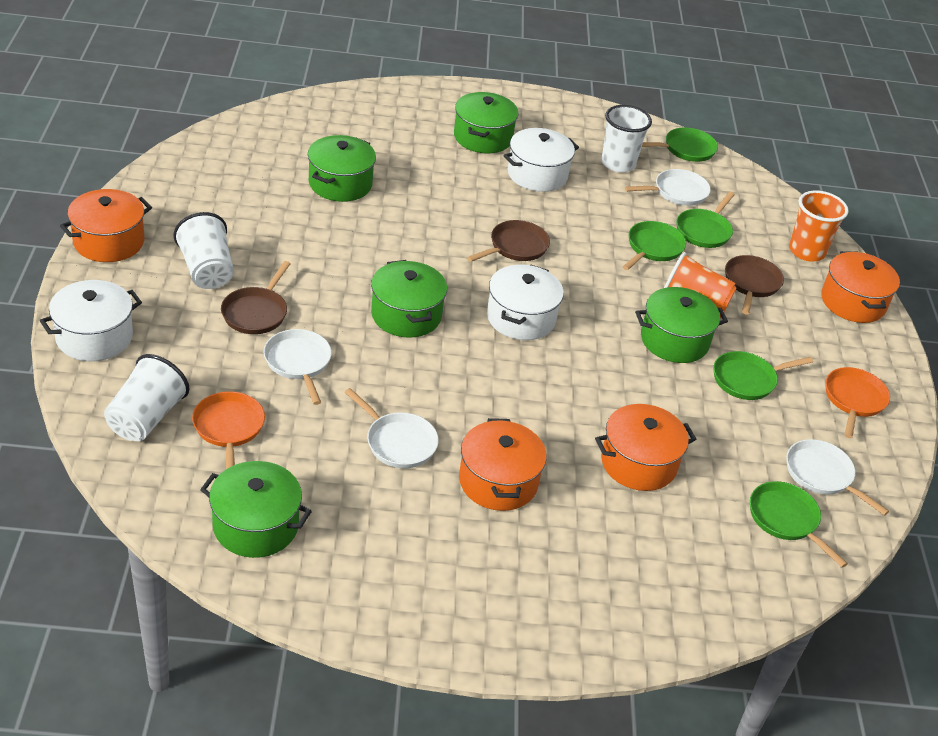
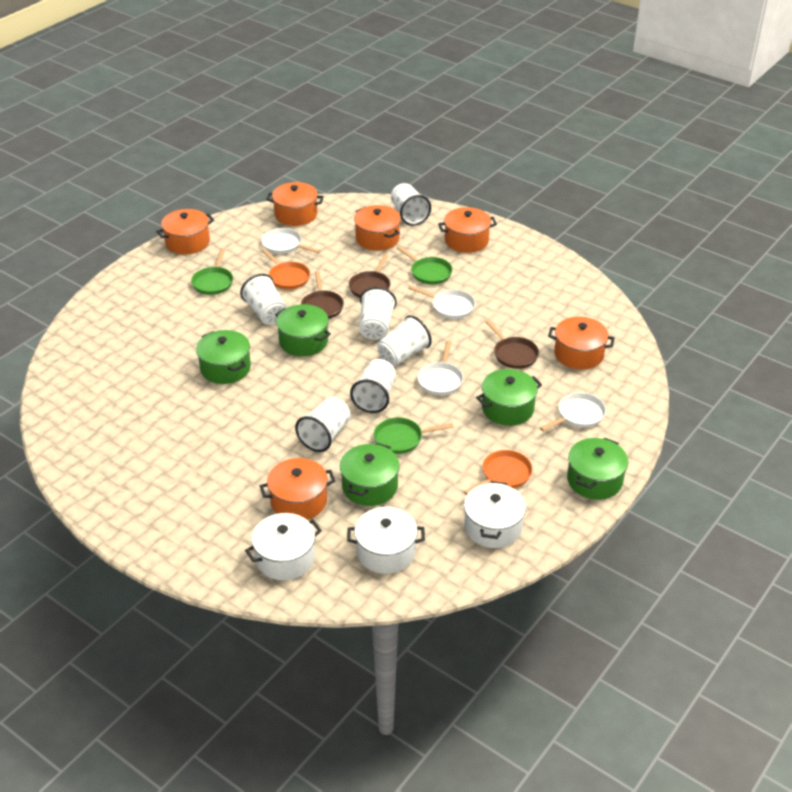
green pan: 5 -> 3
orange cup: 2 -> 0
orange pot: 4 -> 6
white cup: 3 -> 6

